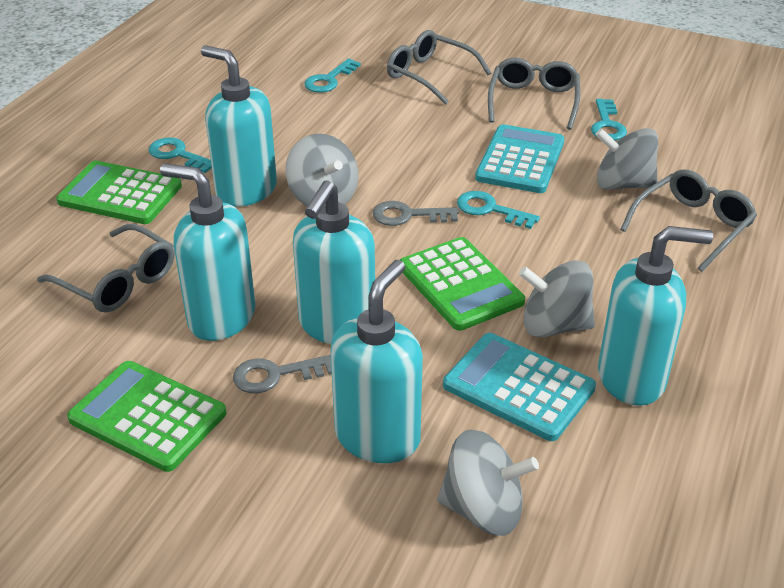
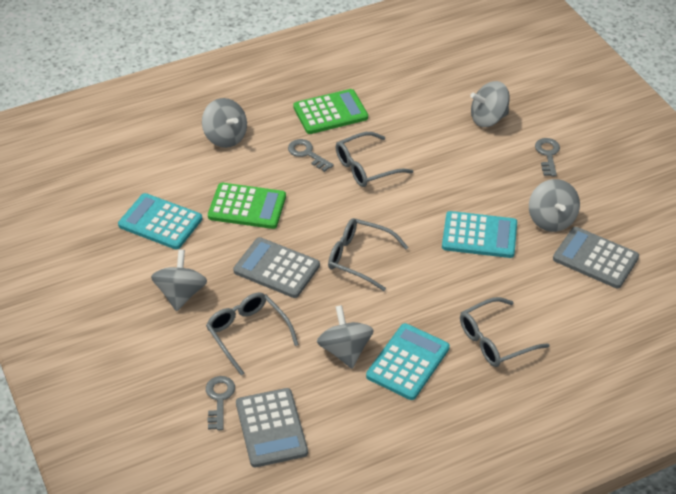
green calculator: 3 -> 2
grey calculator: 0 -> 3
grey key: 2 -> 3
grey spinning top: 4 -> 5
turquoise calculator: 2 -> 3
turquoise key: 4 -> 0
turquoise soap dispenser: 5 -> 0

